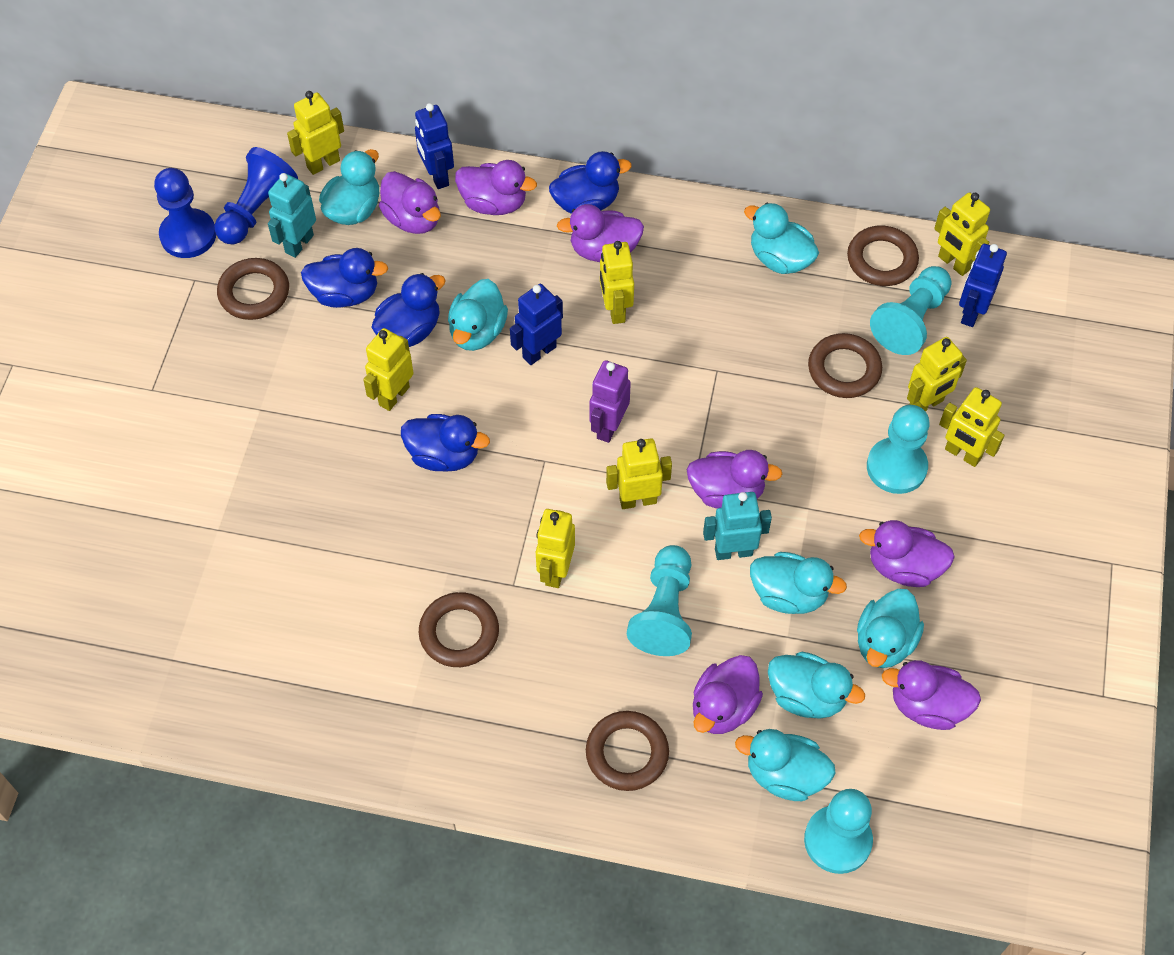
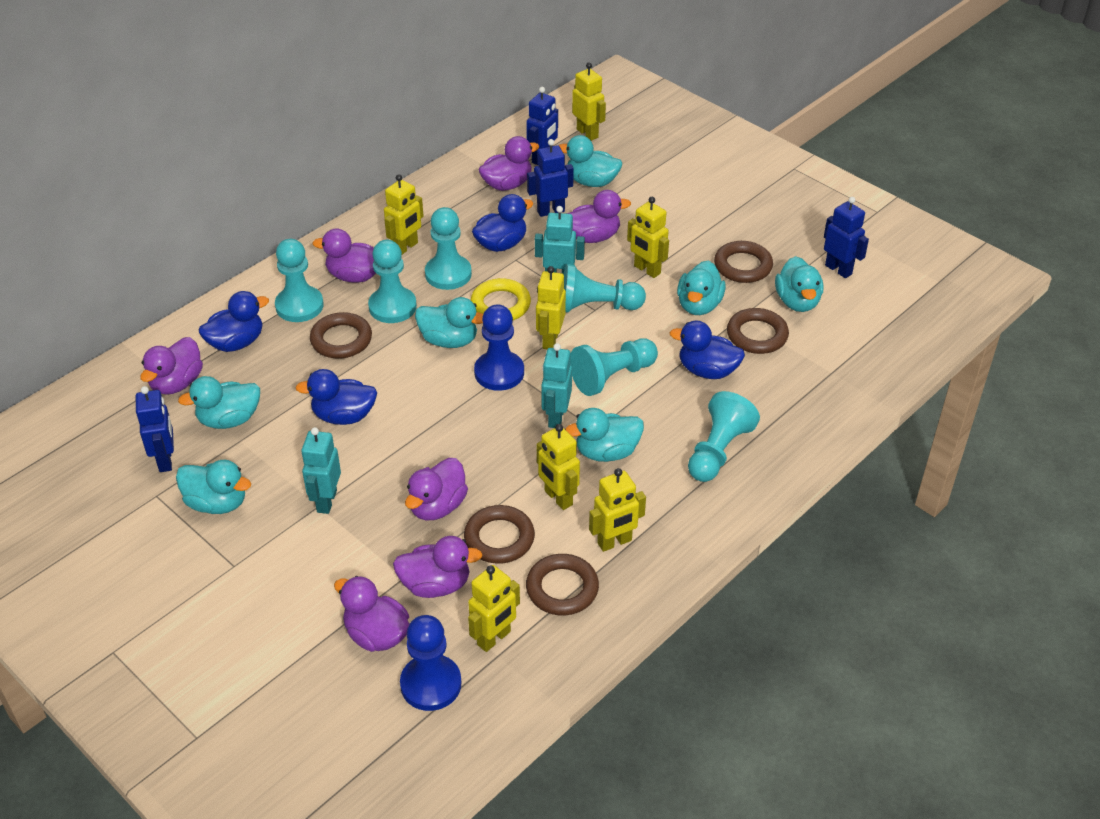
blue robot: 3 -> 4
purple robot: 1 -> 0
turquoise pawn: 4 -> 6
turquoise robot: 2 -> 3
yellow ring: 0 -> 1
yellow robot: 8 -> 7

